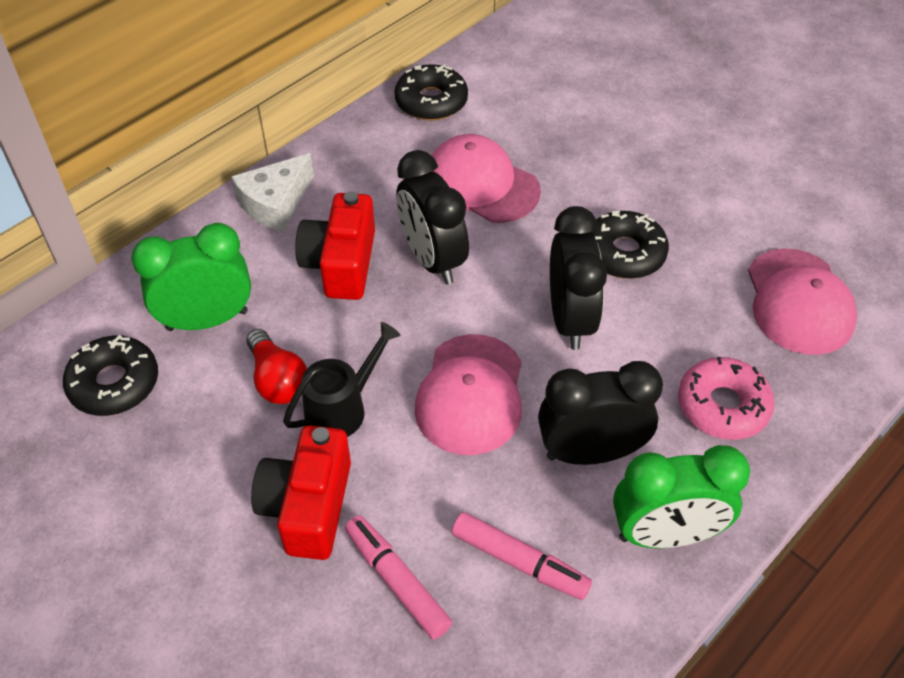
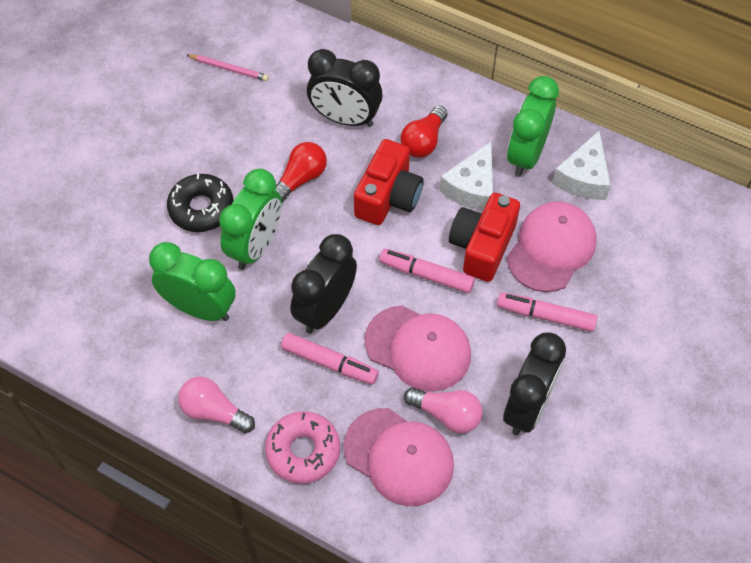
black donut: 3 -> 1
black watering can: 1 -> 0
green clock: 2 -> 3
pink light bulb: 0 -> 2
pink marker: 2 -> 3
pink pencil: 0 -> 1
red light bulb: 1 -> 2
white cheese: 1 -> 2

